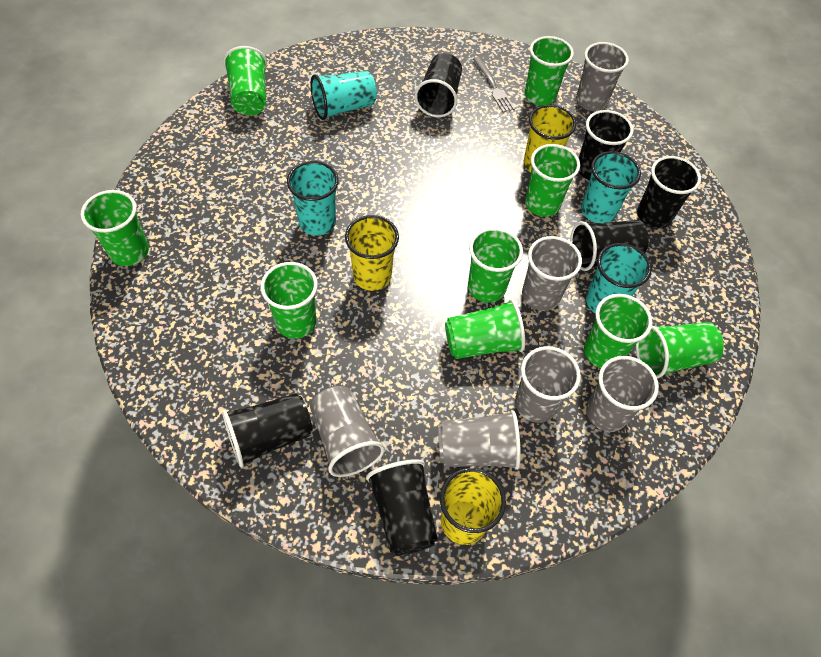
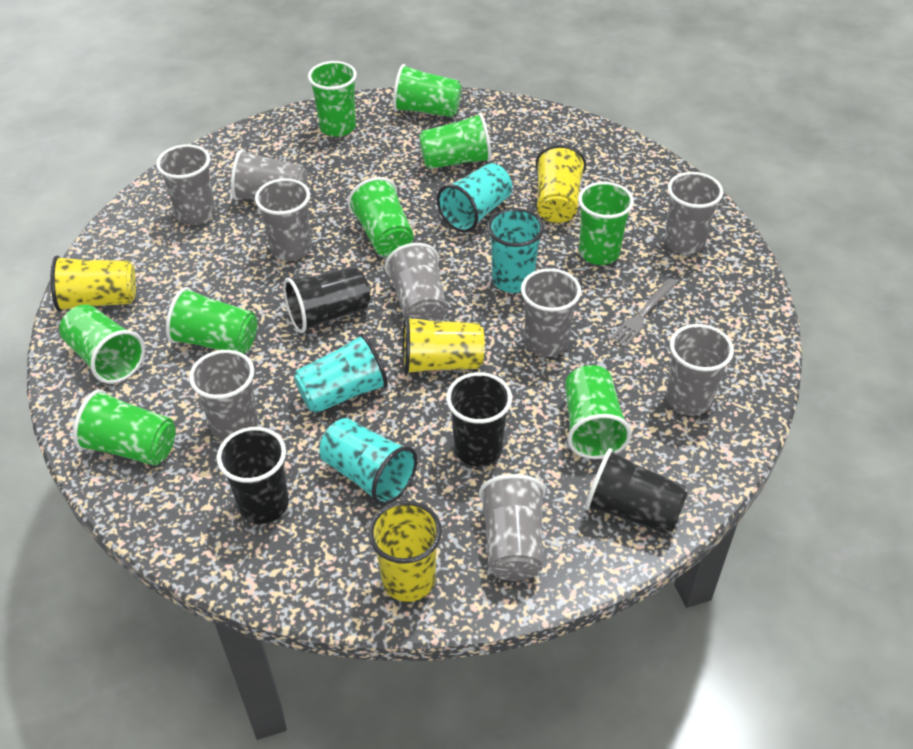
black cup: 6 -> 4
grey cup: 6 -> 9
yellow cup: 3 -> 4

